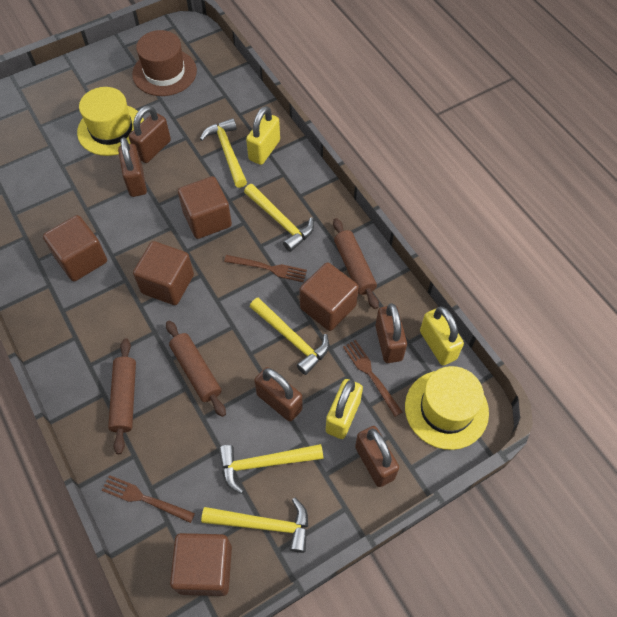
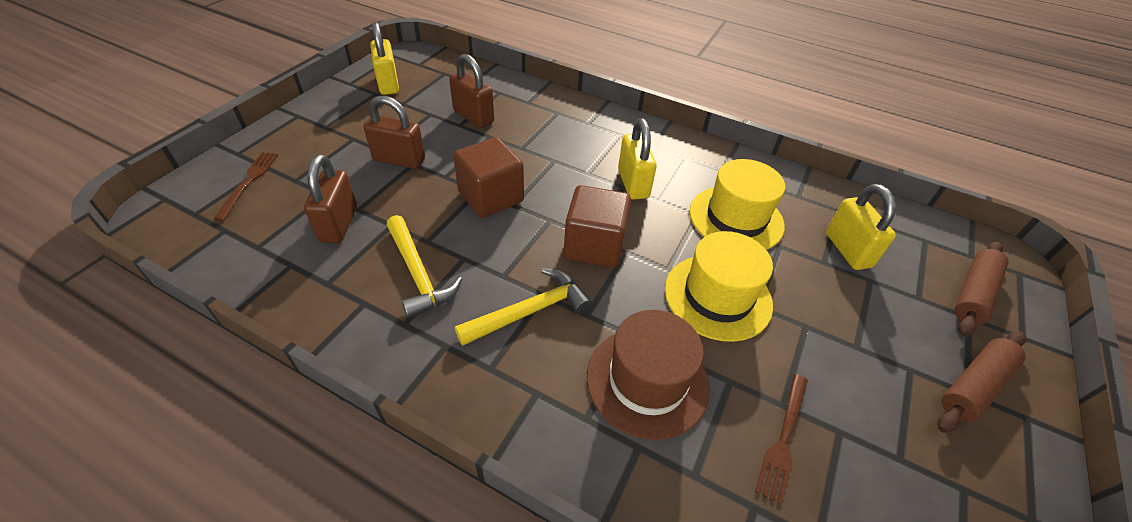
brown cube: 5 -> 2
brown fork: 3 -> 2
brown padlock: 5 -> 3
brown rolling pin: 3 -> 2
yellow hammer: 5 -> 2

